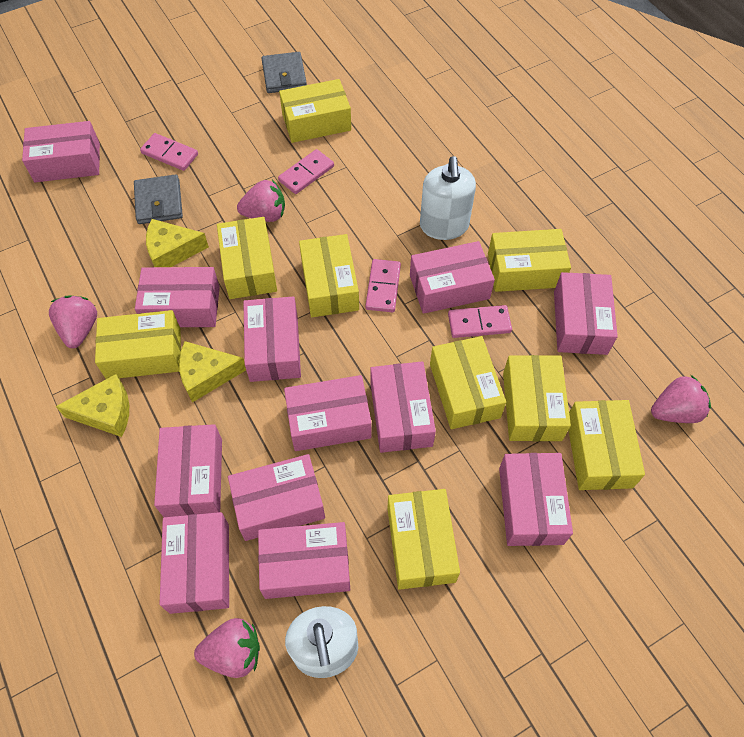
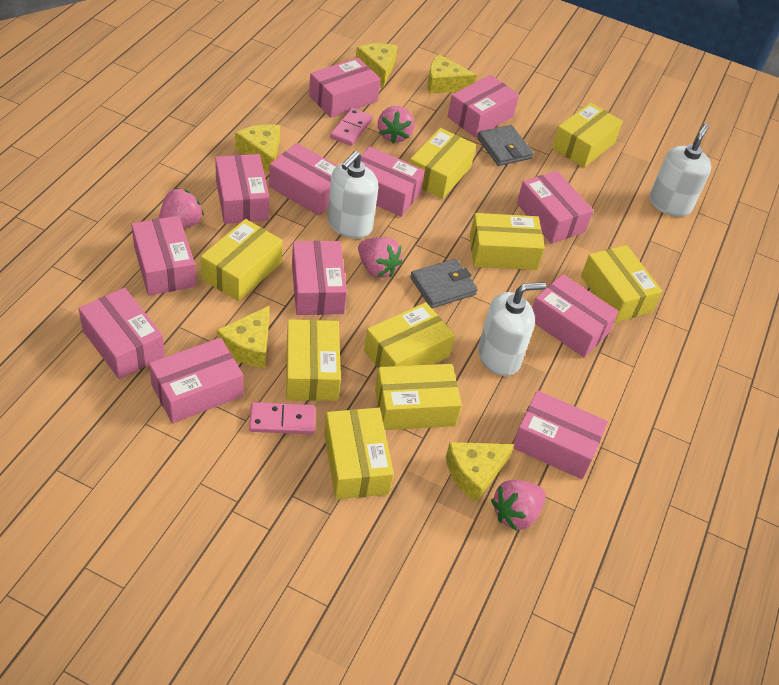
pink domino: 4 -> 2
white soap dispenser: 2 -> 3
yellow cheese: 3 -> 5

